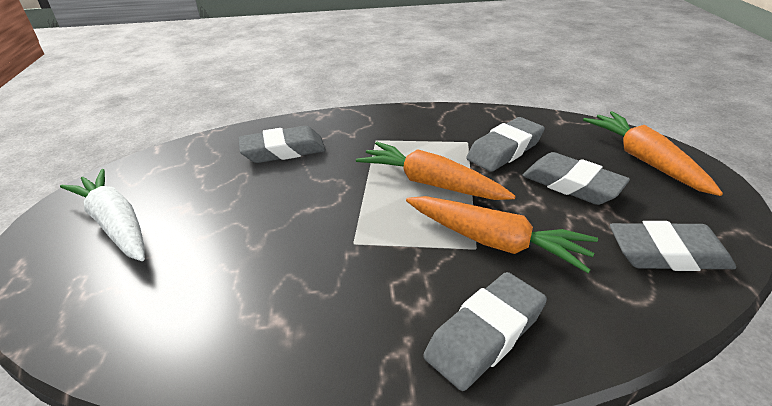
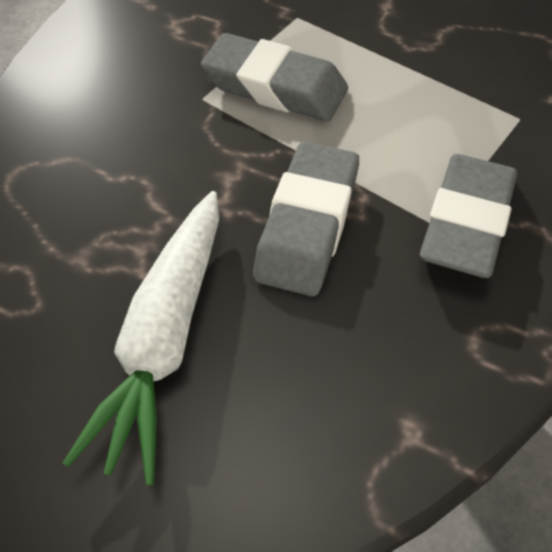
grey eraser: 5 -> 3
orange carrot: 3 -> 0

